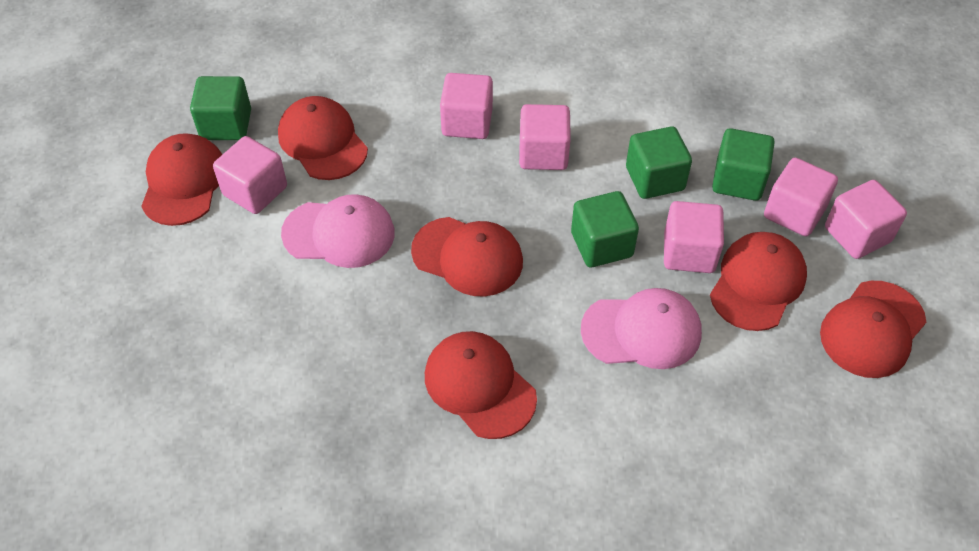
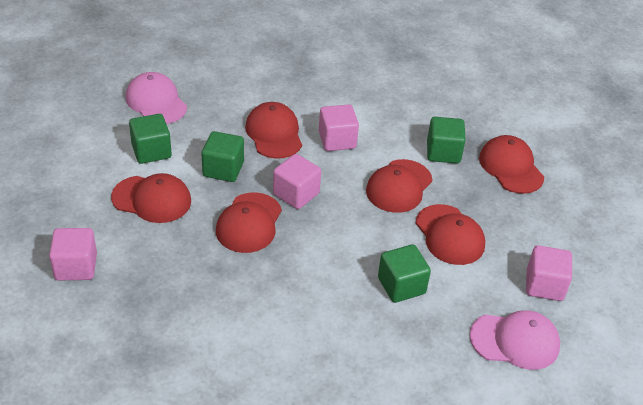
pink cube: 6 -> 4

